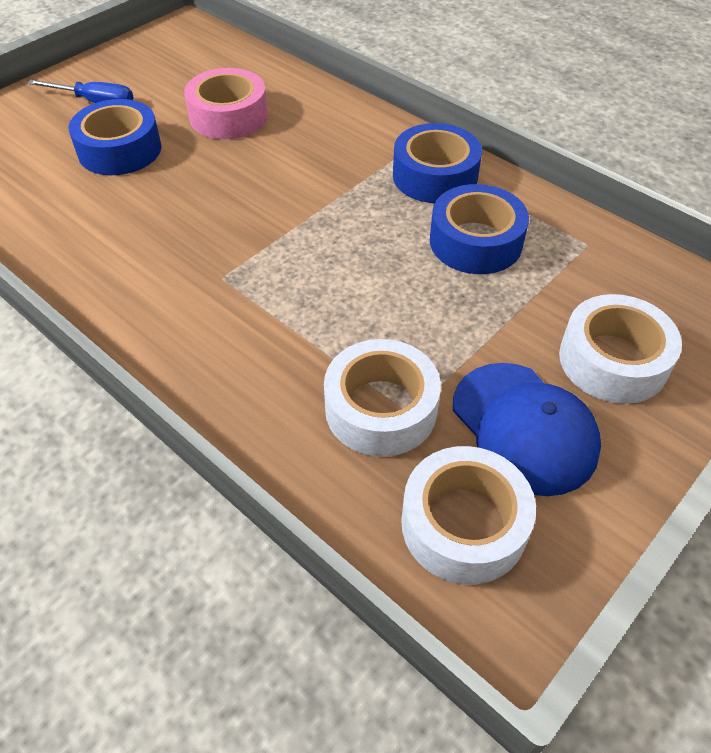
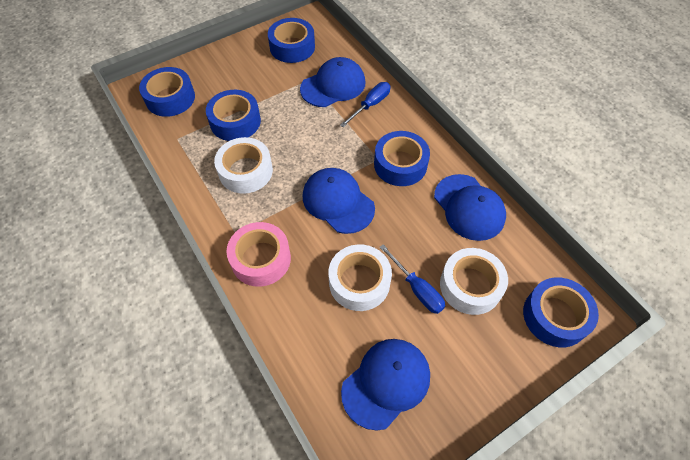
blue cap: 1 -> 4
blue screwdriver: 1 -> 2
blue tape: 3 -> 5

